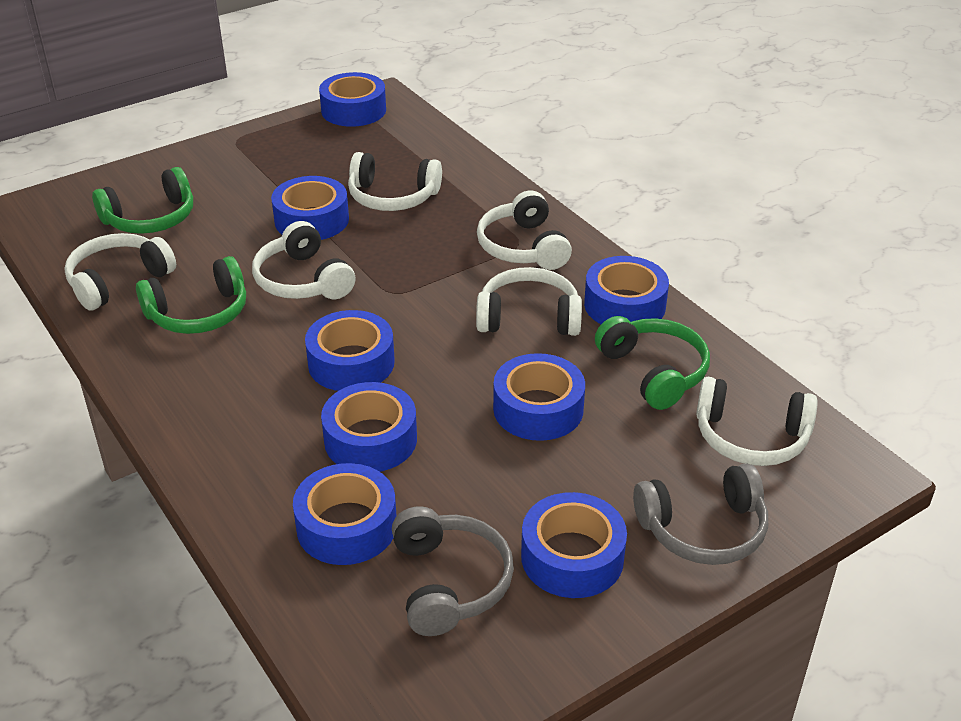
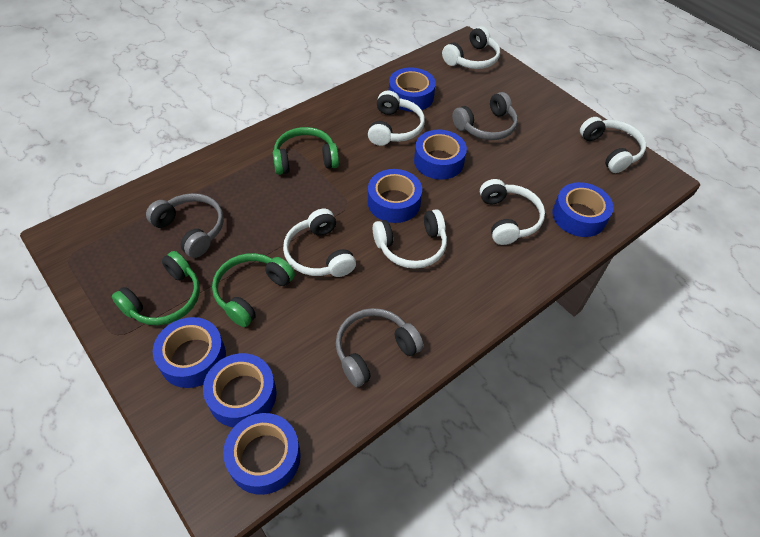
blue tape: 8 -> 7
grey headphones: 2 -> 3

